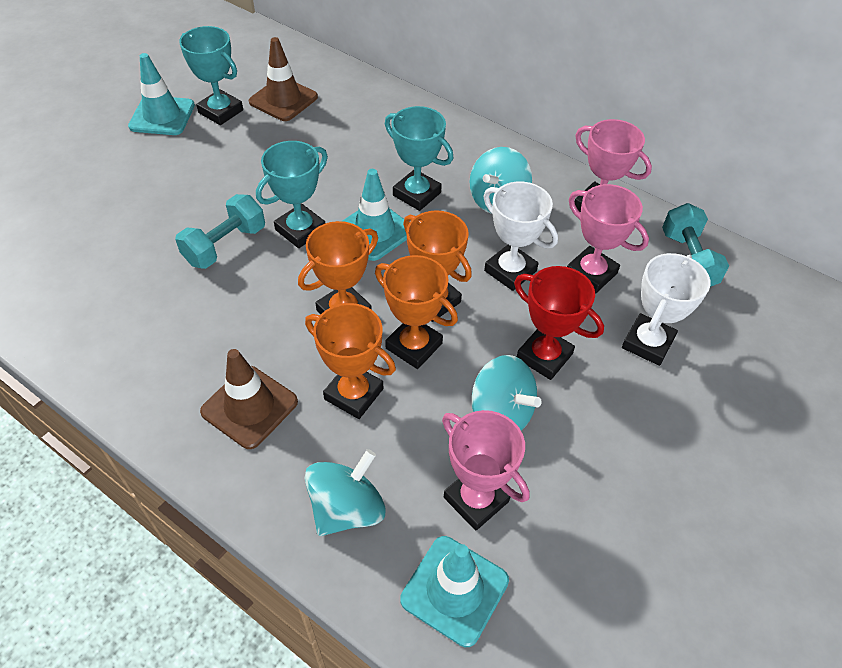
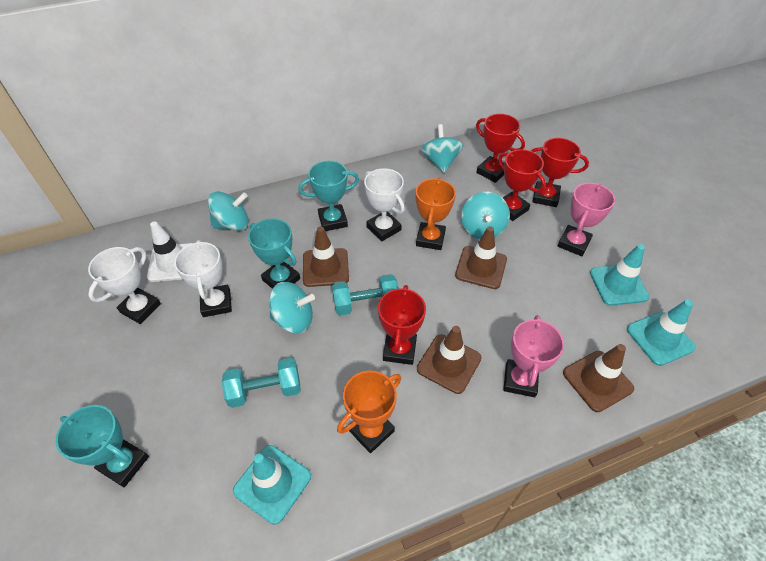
brown traffic cone: 2 -> 4
orange trophy: 4 -> 2
pink trophy: 3 -> 2
red trophy: 1 -> 4
turquoise spinning top: 3 -> 4
white traffic cone: 0 -> 1
white trophy: 2 -> 3

